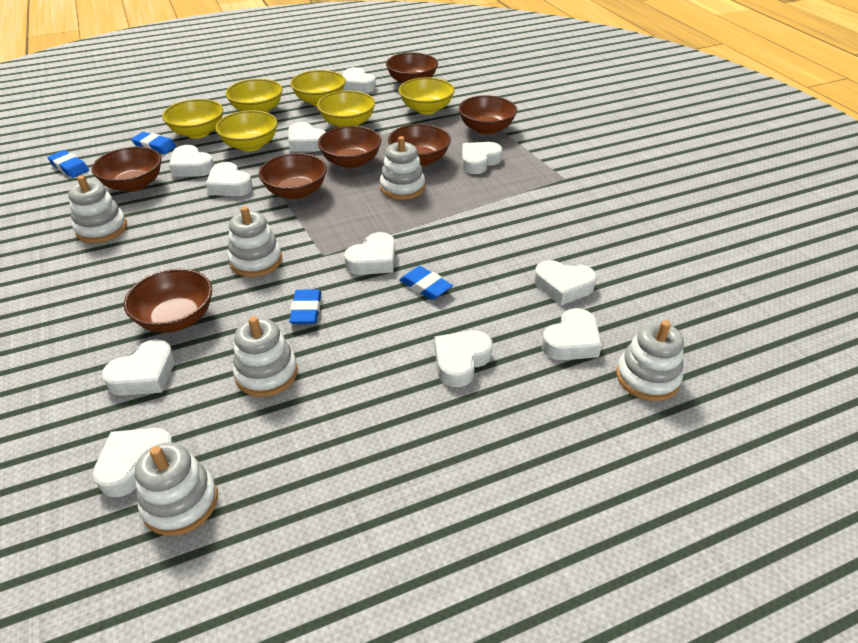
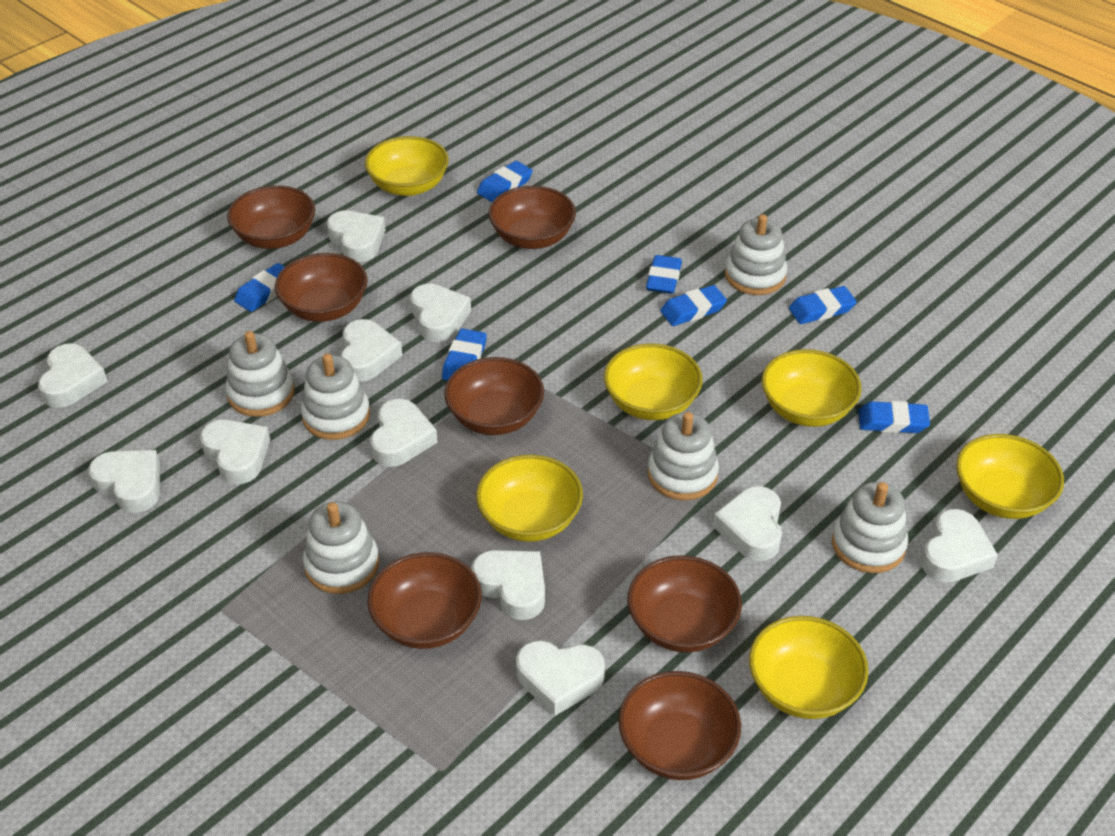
blue eraser: 4 -> 7

